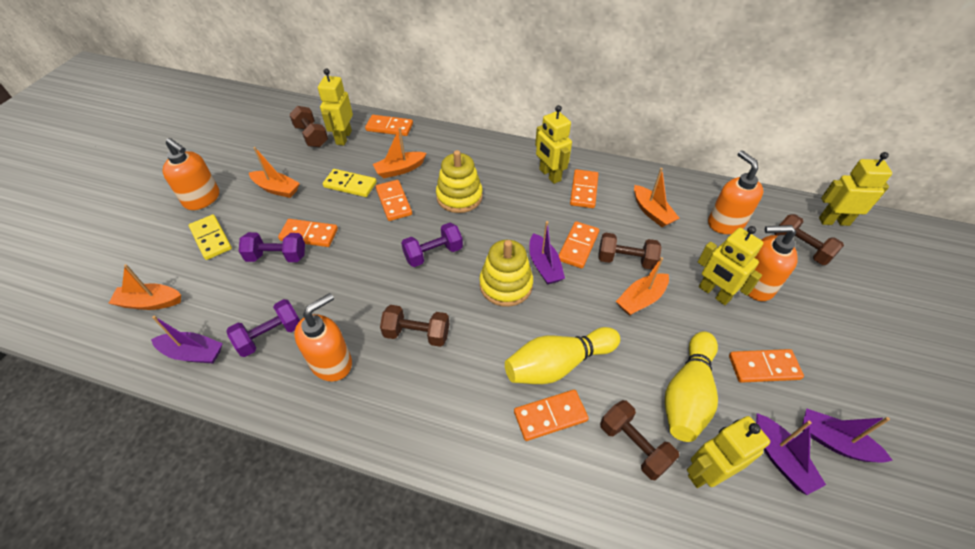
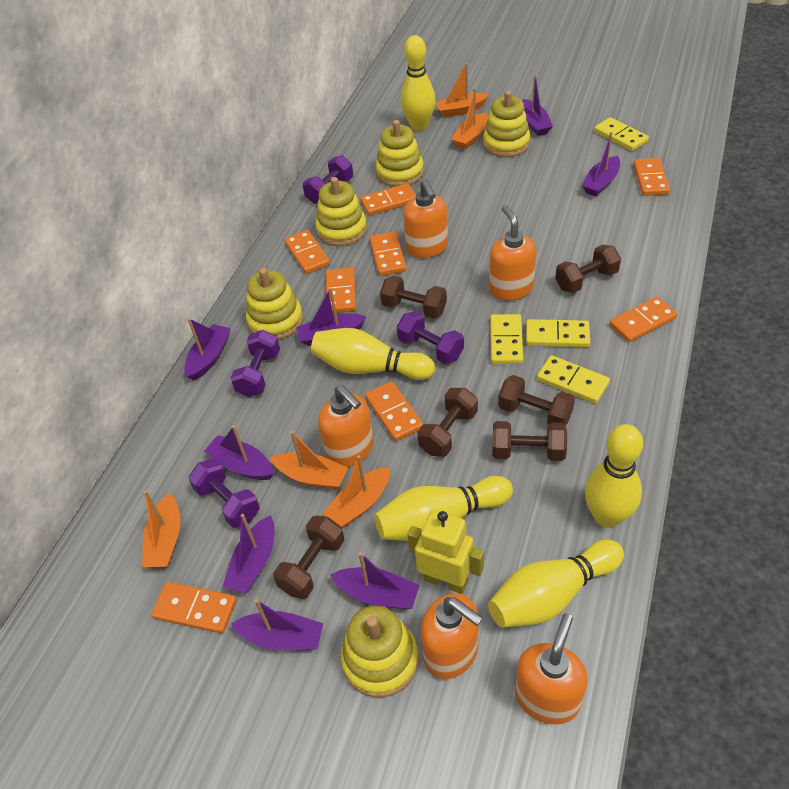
brown dumbbell: 5 -> 6
orange domino: 7 -> 8
orange soap dispenser: 4 -> 5
purple boat: 4 -> 8
purple dumbbell: 3 -> 4
yellow bowling pin: 2 -> 5
yellow domino: 2 -> 4
yellow robot: 5 -> 1
yellow stacking toy: 2 -> 5

